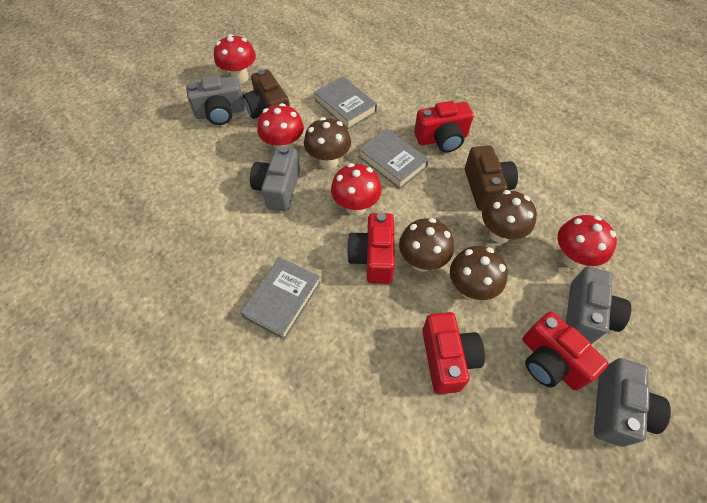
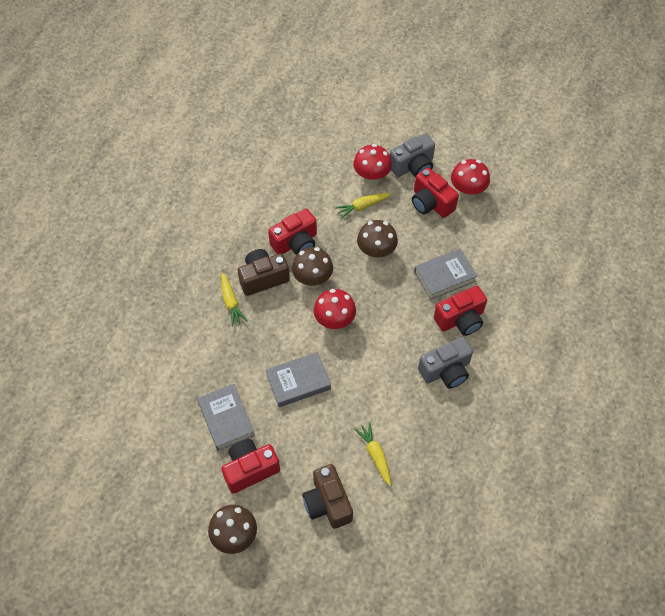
brown mushroom: 4 -> 3
grey camera: 4 -> 2
red mushroom: 4 -> 3
yellow carrot: 0 -> 3

